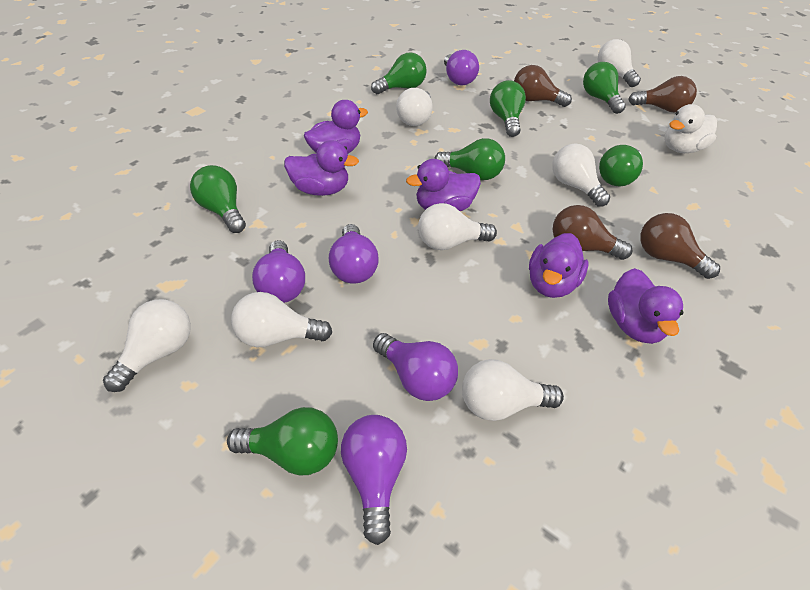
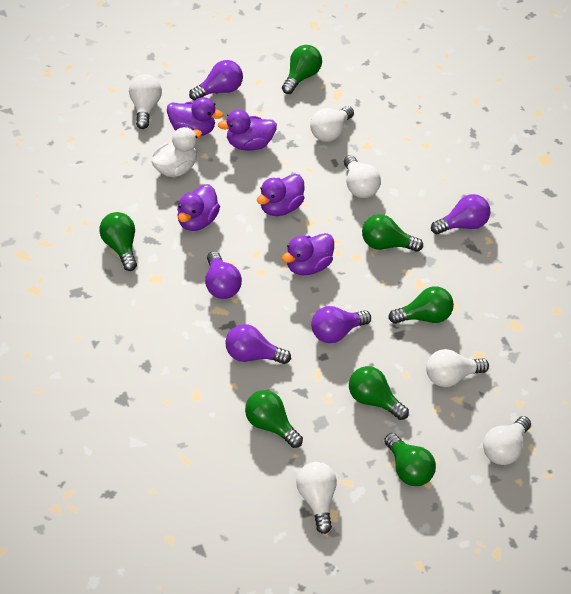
brown light bulb: 4 -> 0
white light bulb: 7 -> 6

